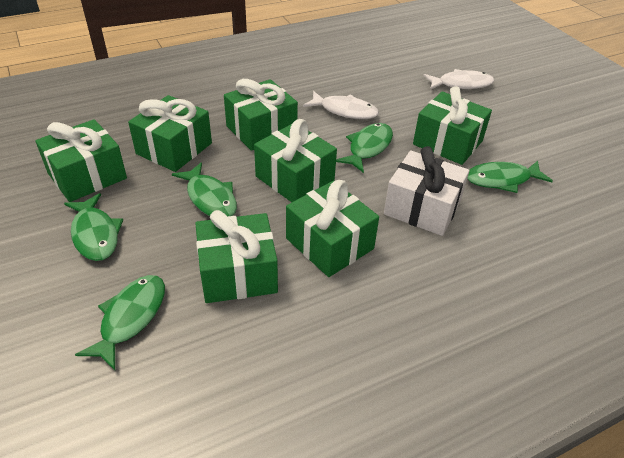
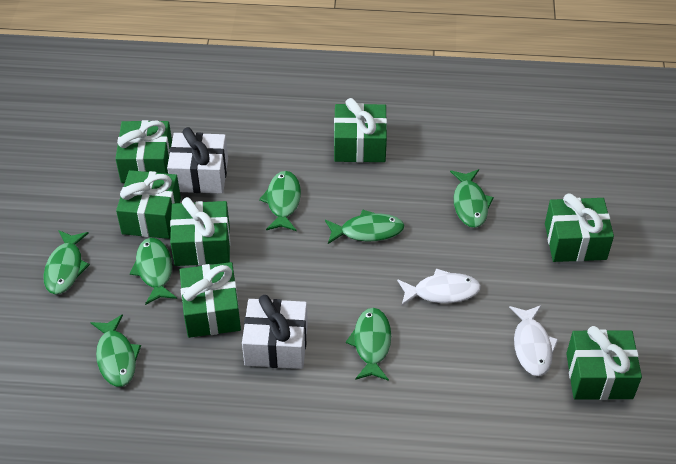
green fish: 5 -> 7
white gift: 1 -> 2

